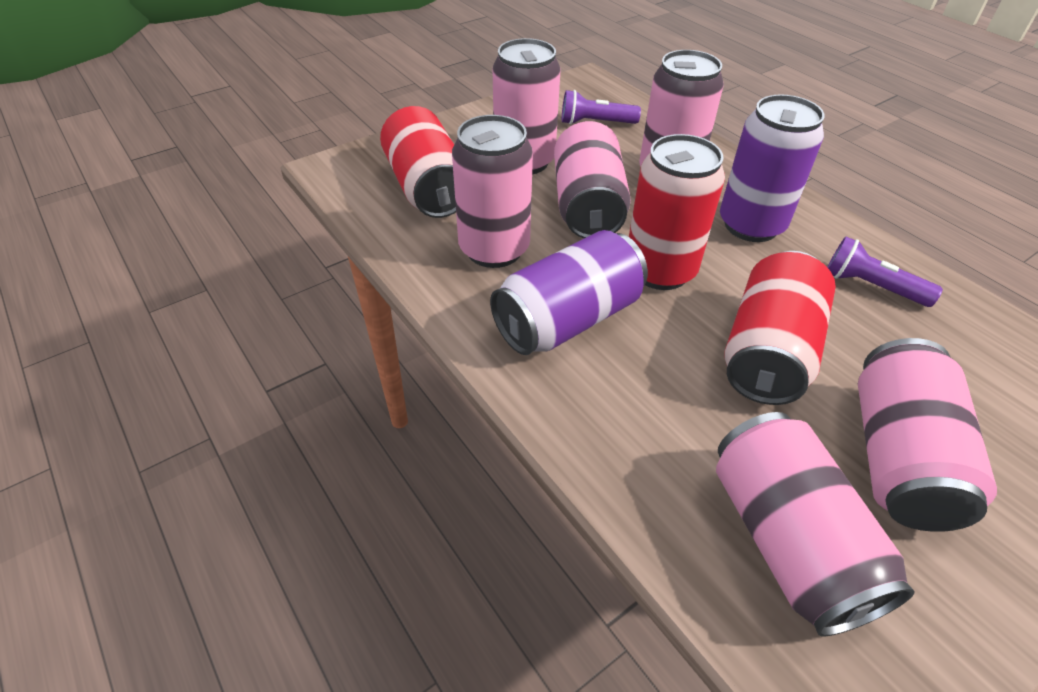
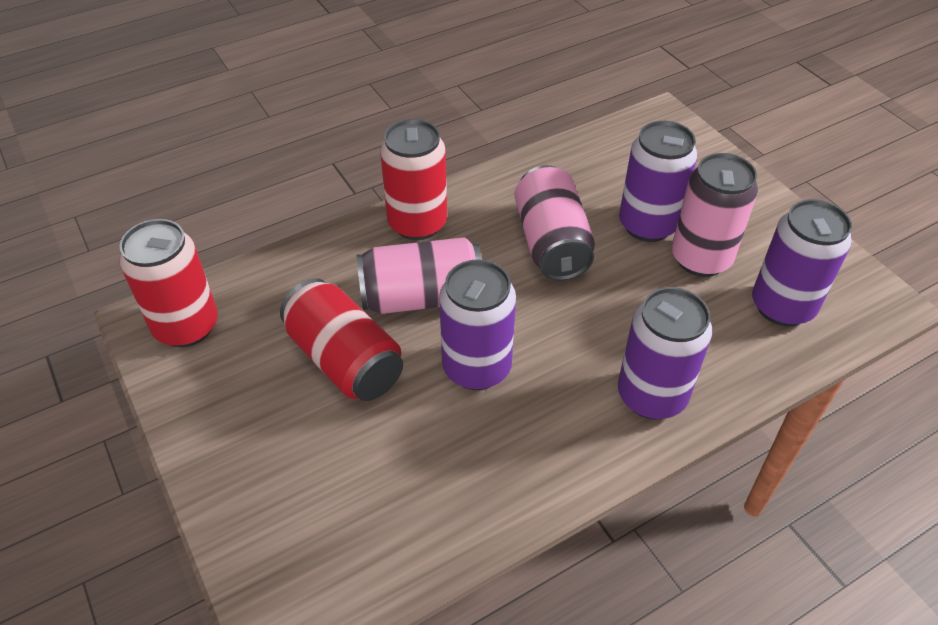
pink can: 6 -> 3
purple can: 2 -> 4
purple flashlight: 2 -> 0

